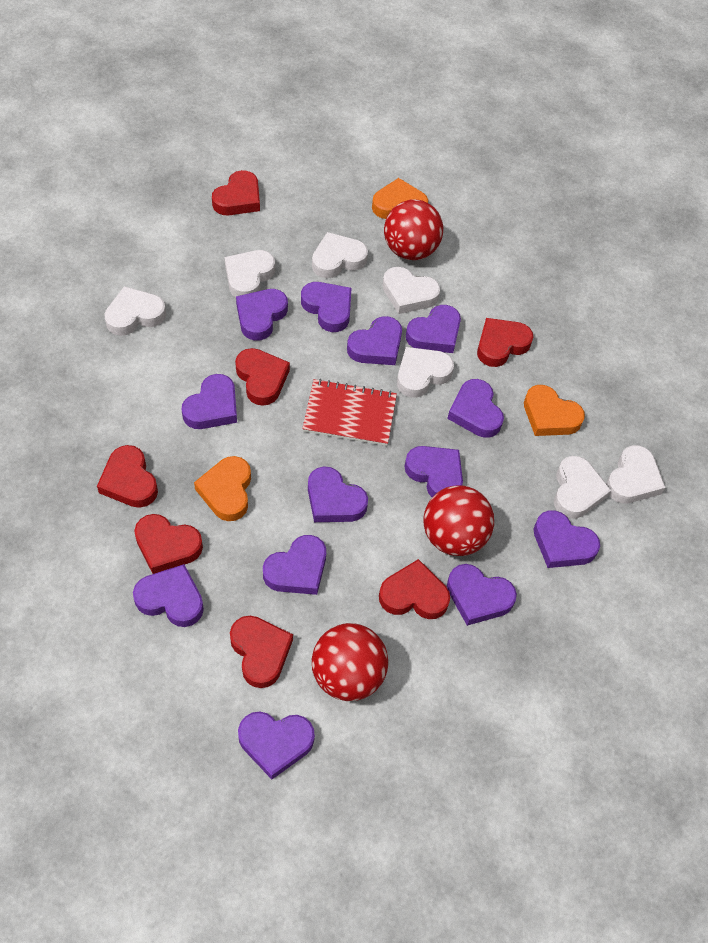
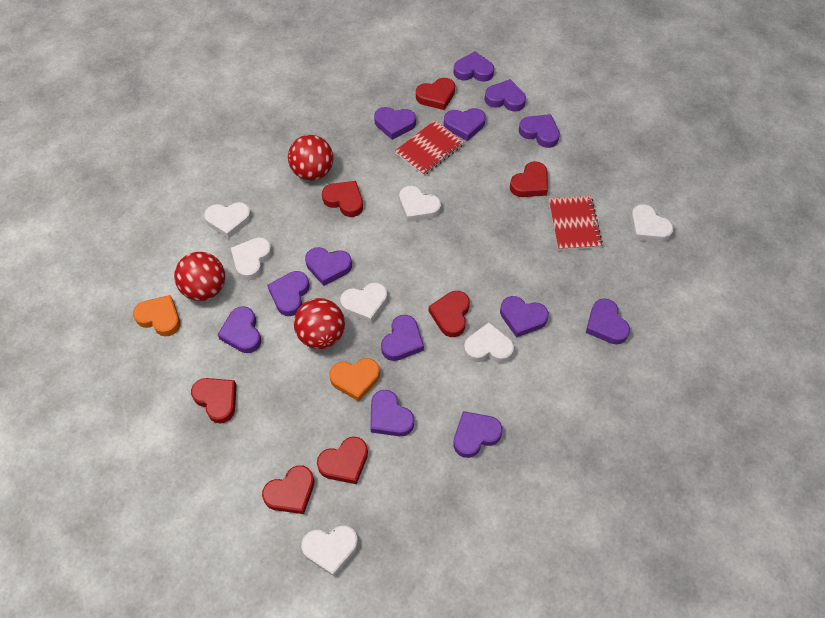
orange heart: 3 -> 2
red notebook: 1 -> 2

